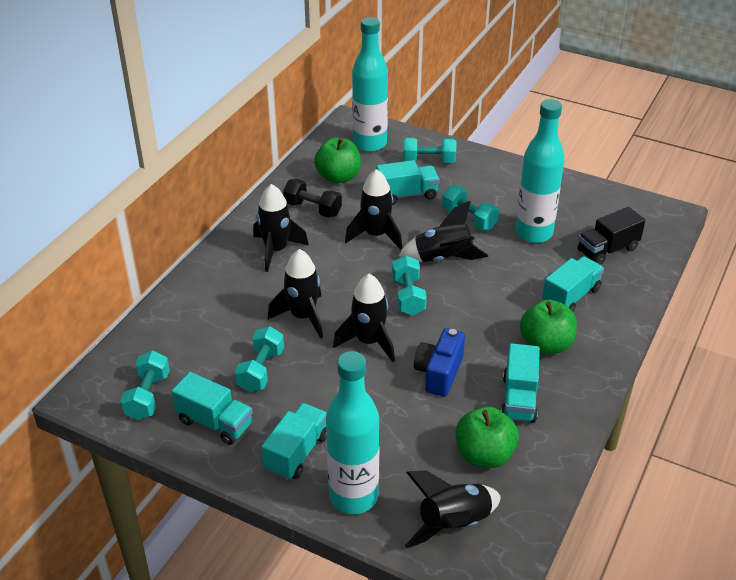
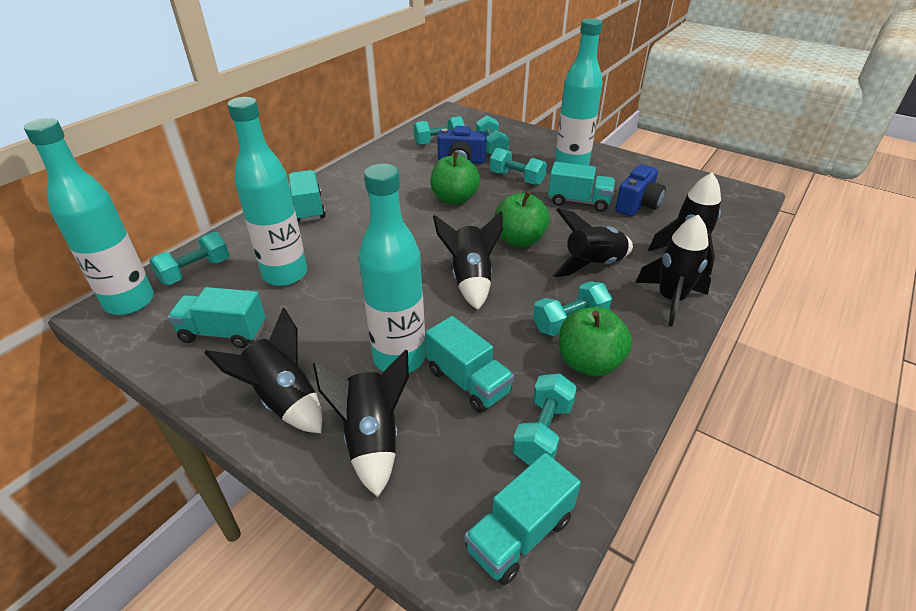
black dumbbell: 1 -> 0
black truck: 1 -> 0
blue camera: 1 -> 2
turquoise bottle: 3 -> 4
turquoise dumbbell: 5 -> 6

